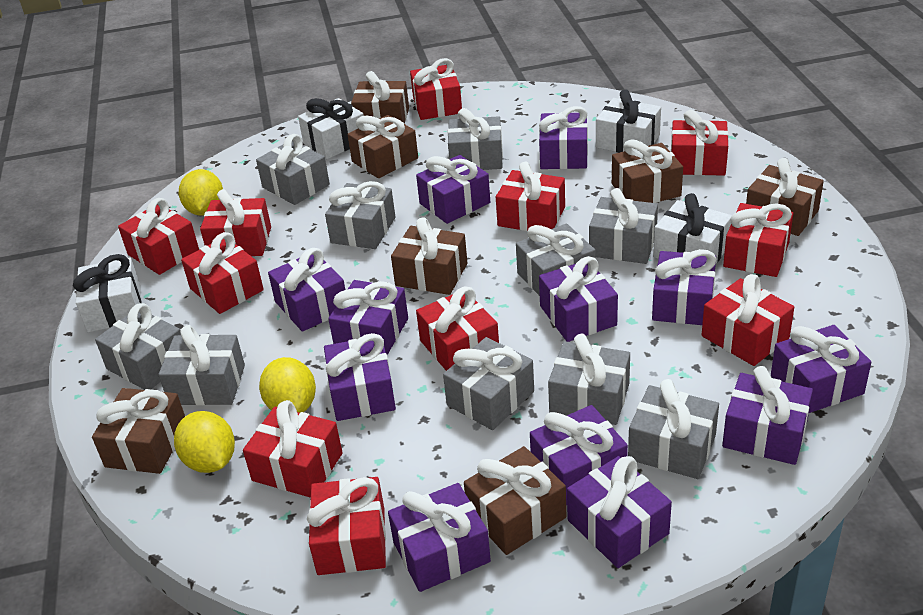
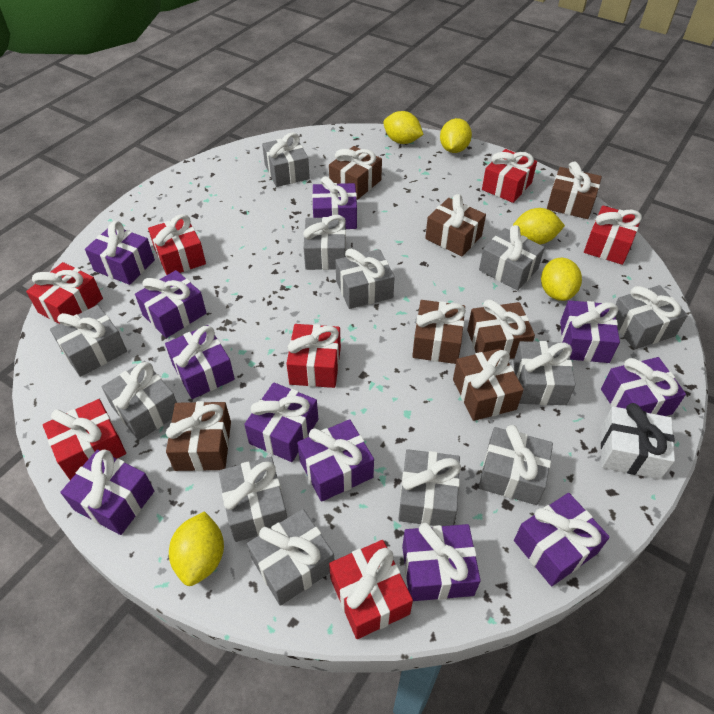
grey gift: 10 -> 12
purple gift: 12 -> 11
red gift: 11 -> 7
white gift: 4 -> 1
yellow lemon: 3 -> 5

